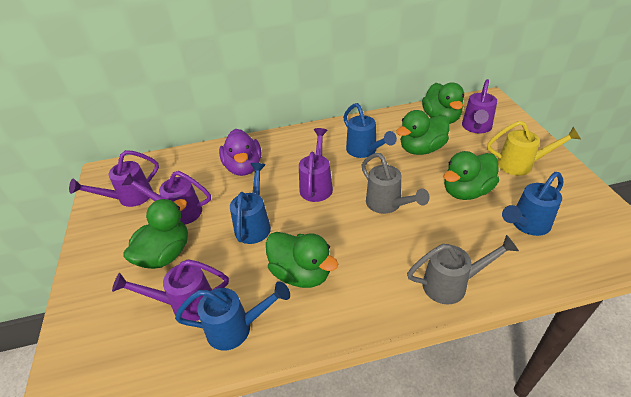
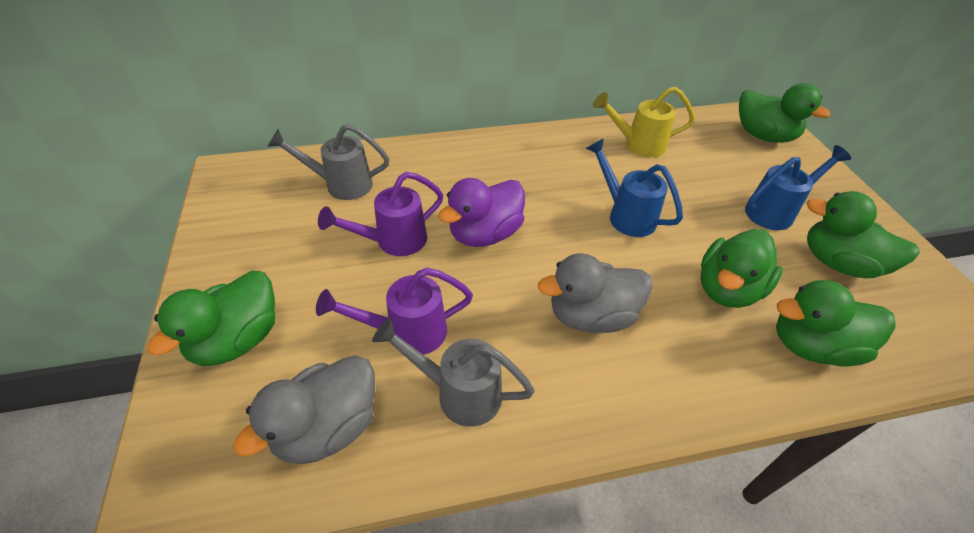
blue watering can: 4 -> 2
grey duck: 0 -> 2
purple watering can: 5 -> 2

